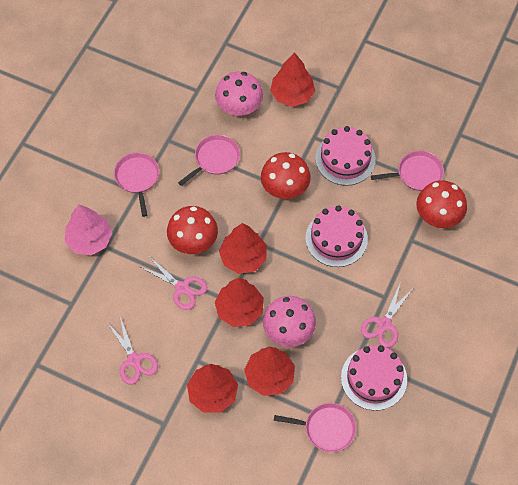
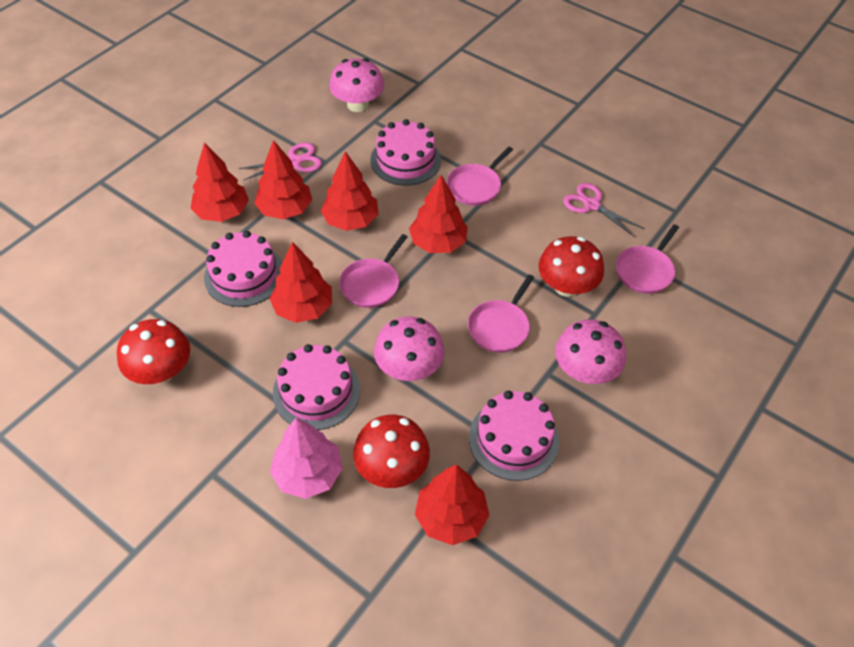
pink cake: 3 -> 4
pink mushroom: 2 -> 3
pink scissors: 3 -> 2
red tree: 5 -> 6

